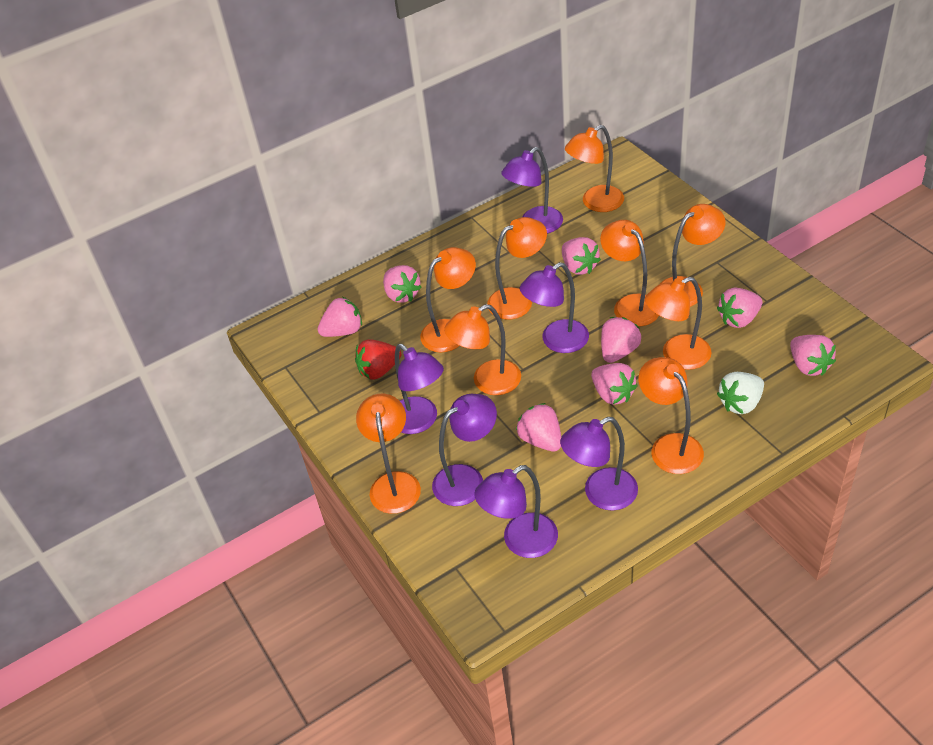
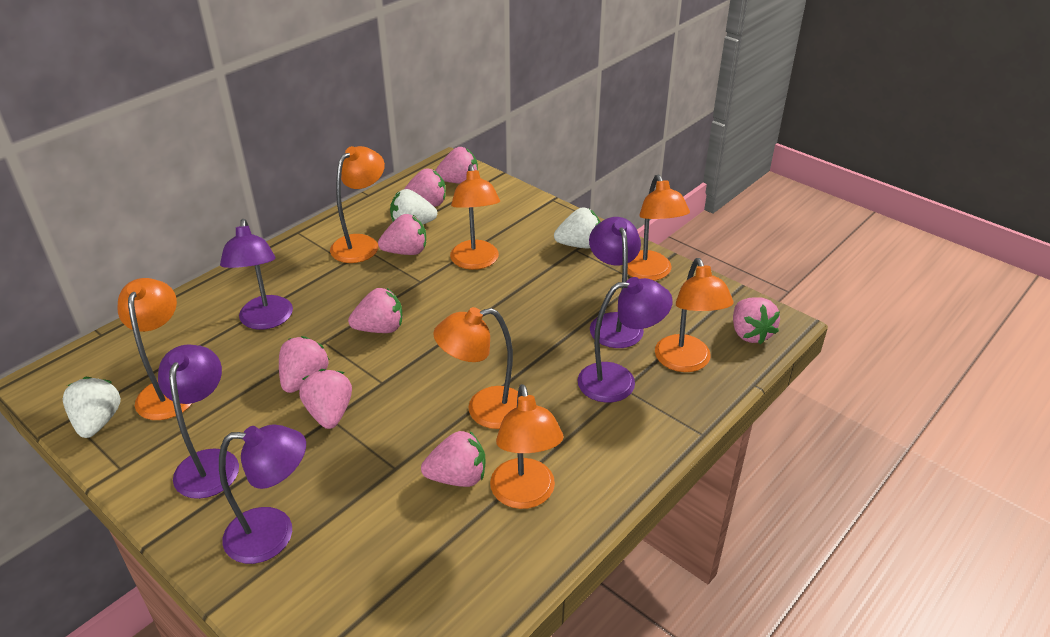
orange lamp: 9 -> 7
purple lamp: 6 -> 5
red strawberry: 1 -> 0
white strawberry: 1 -> 3

